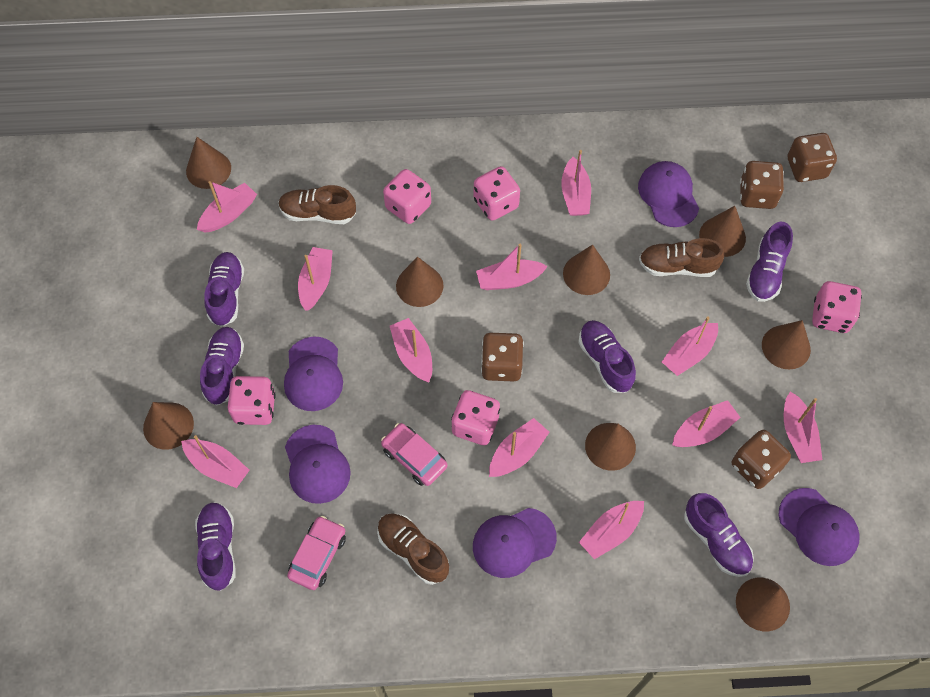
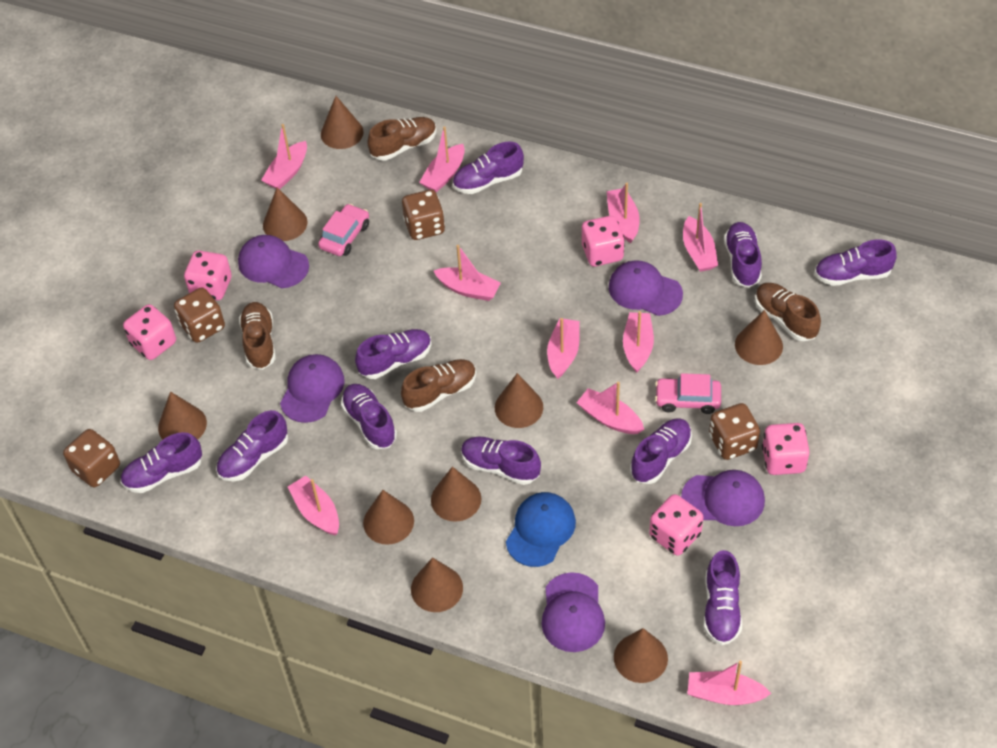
blue cap: 0 -> 1
brown cone: 8 -> 9
brown shoe: 3 -> 4
pink boat: 11 -> 10
purple shoe: 6 -> 10

